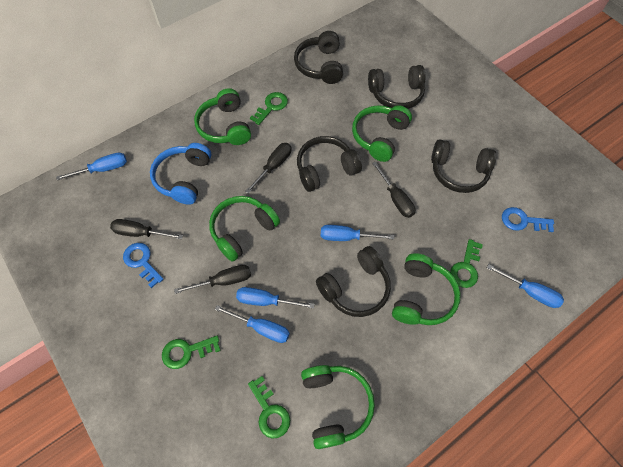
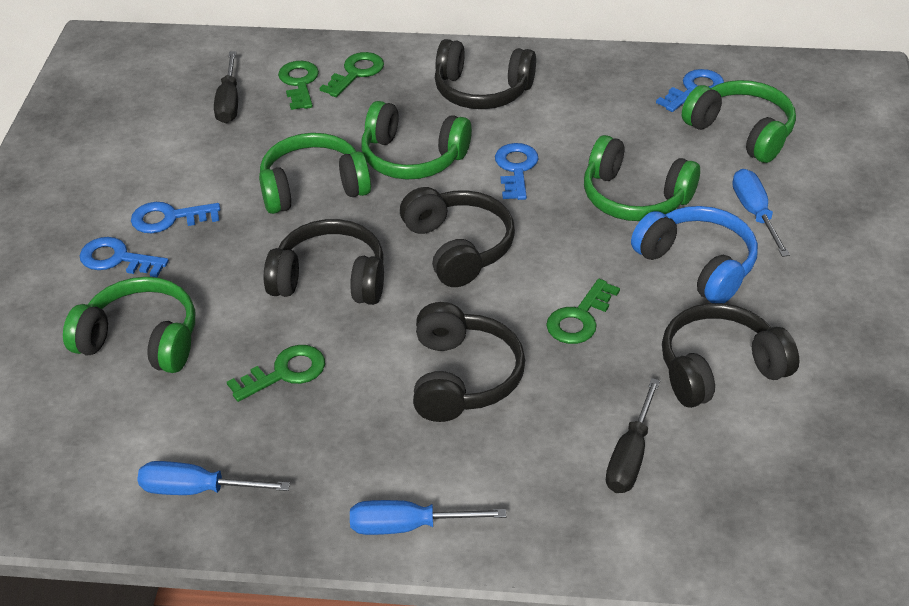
black screwdriver: 4 -> 2
blue key: 2 -> 4
blue screwdriver: 5 -> 3

